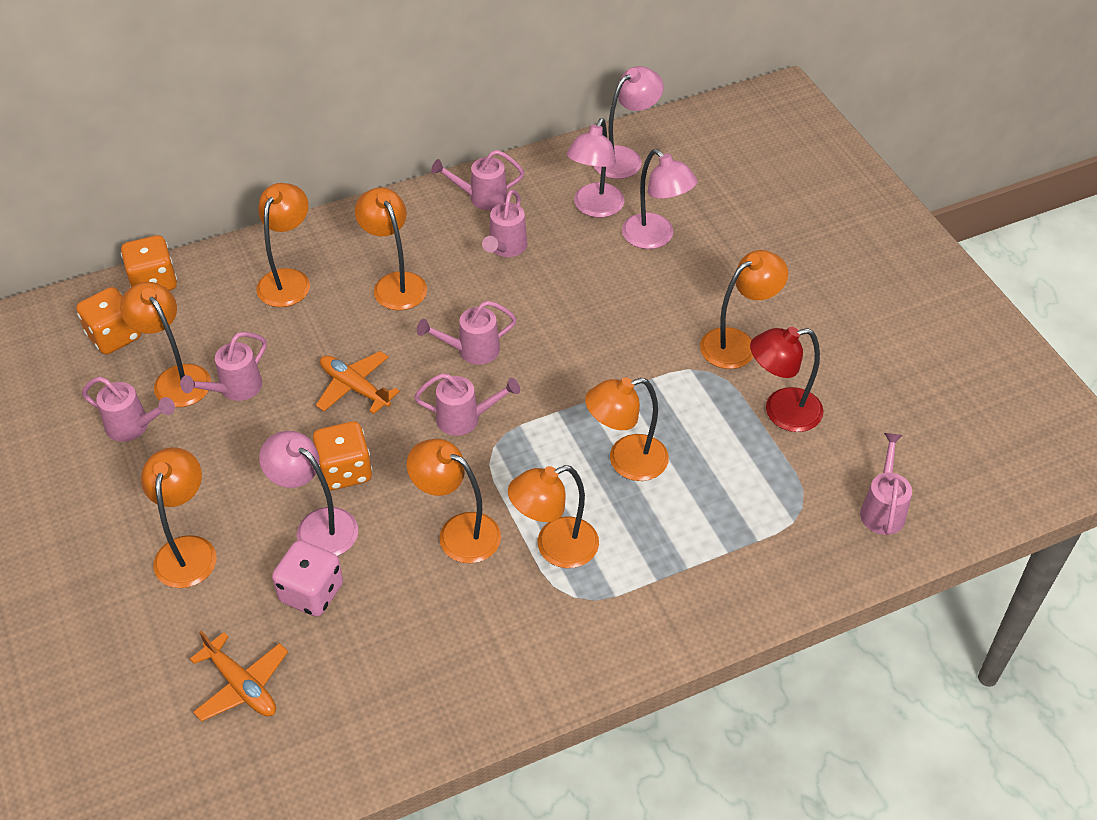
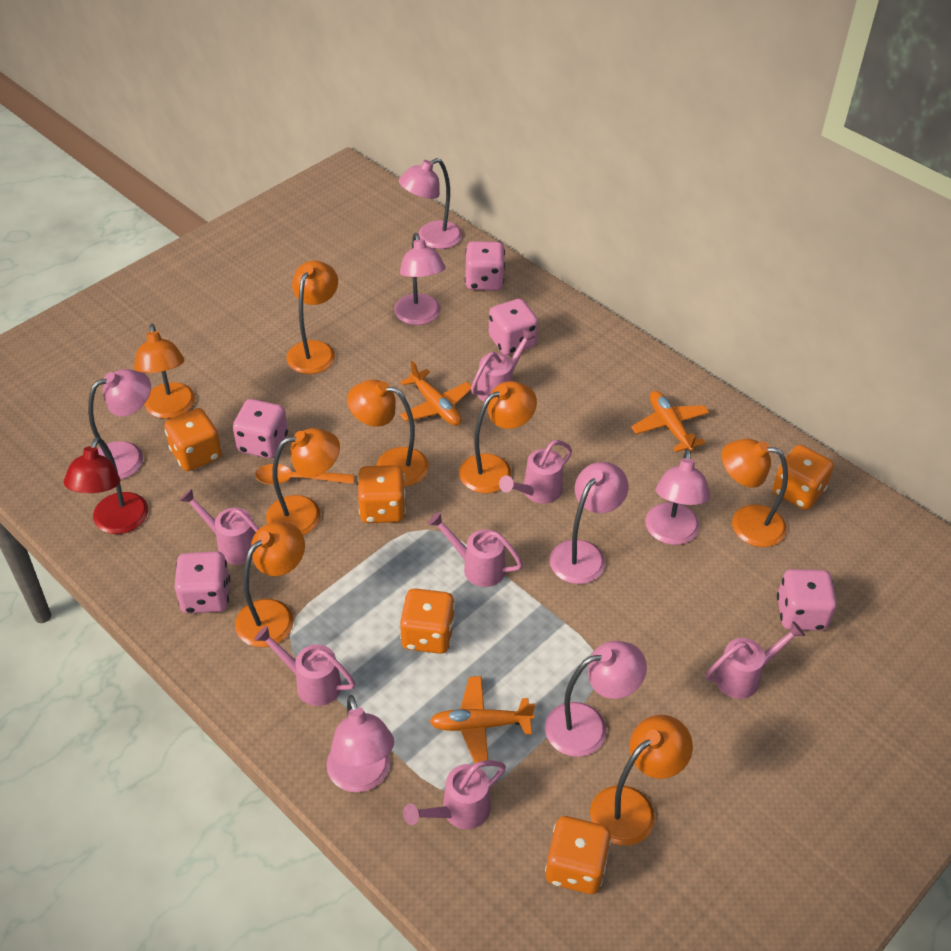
orange dice: 3 -> 5
orange plane: 2 -> 3
orange spoon: 0 -> 1
pink dice: 1 -> 5
pink lamp: 4 -> 7

